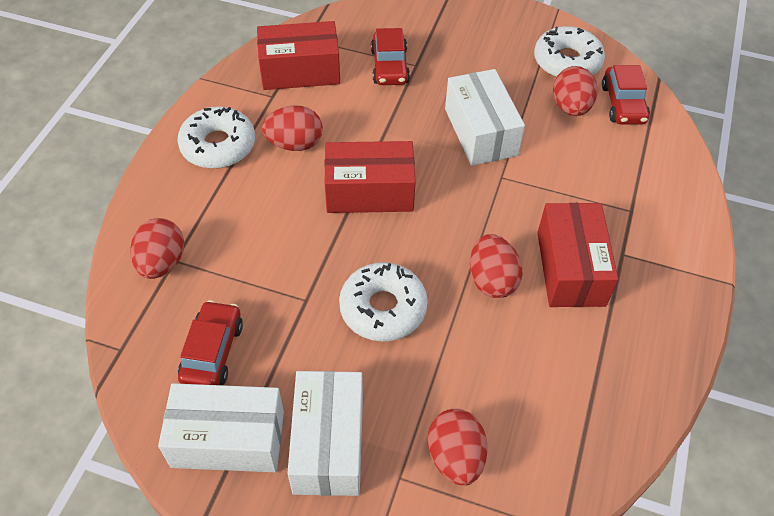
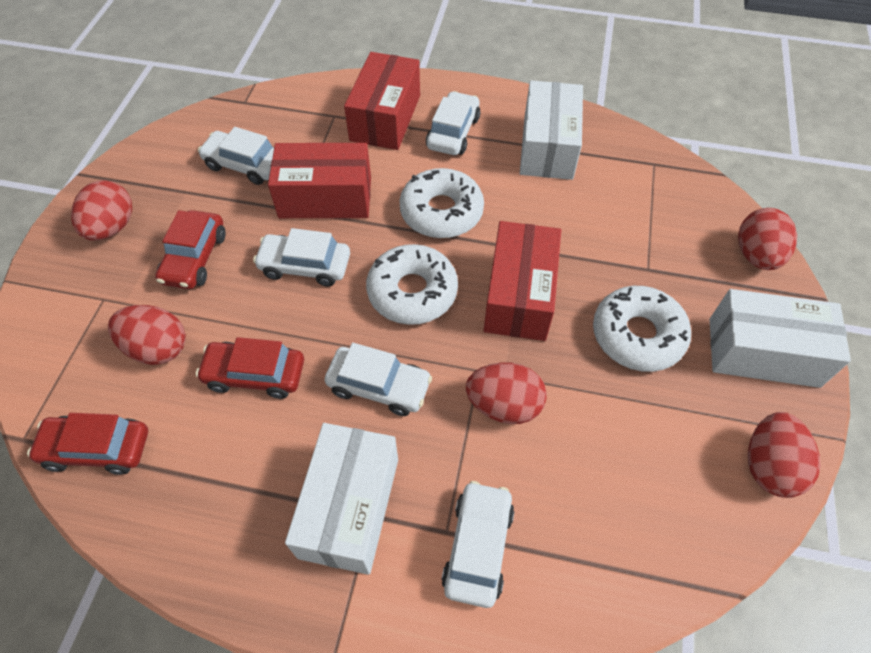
white car: 0 -> 5

